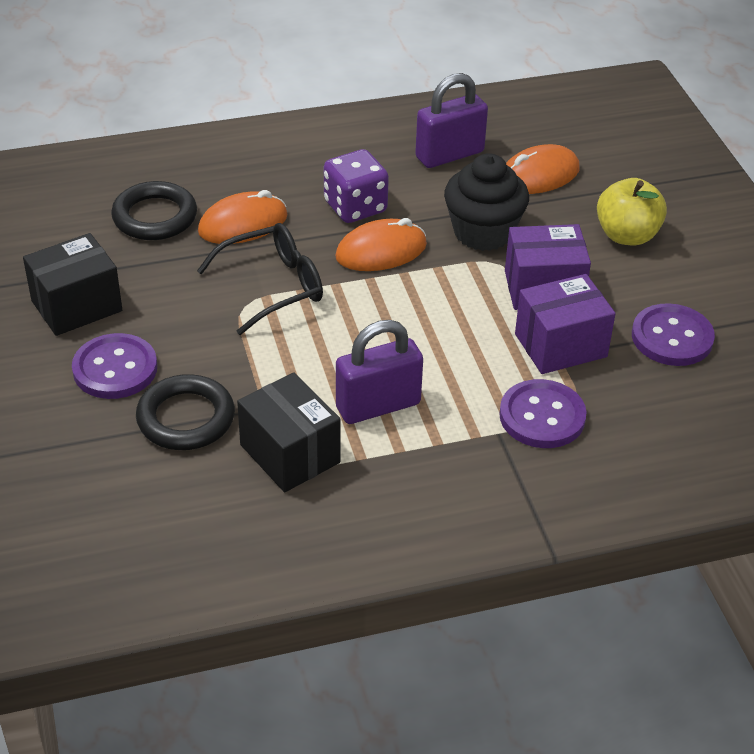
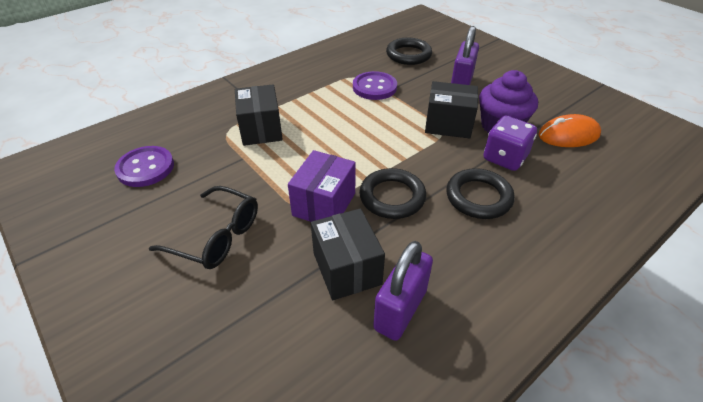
black box: 2 -> 3
black cupcake: 1 -> 0
black ring: 2 -> 3
orange mouse: 3 -> 1
purple box: 2 -> 1
purple button: 3 -> 2
purple cupcake: 0 -> 1
yellow apple: 1 -> 0

